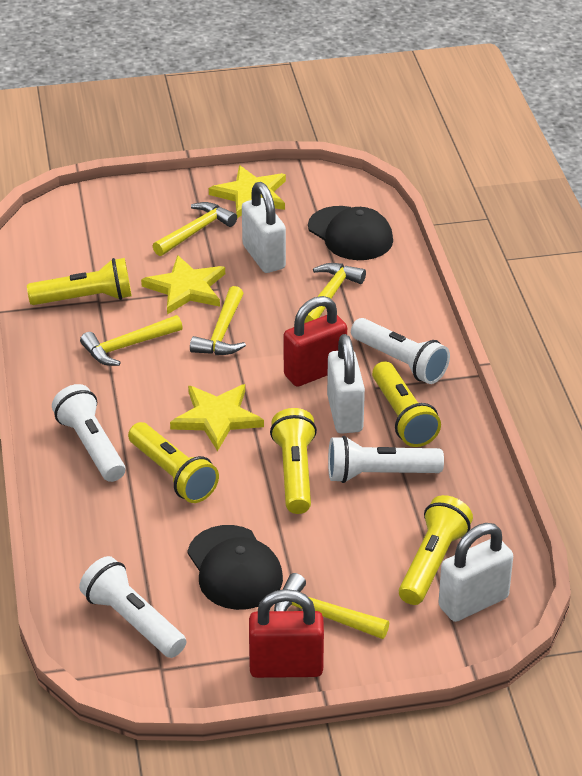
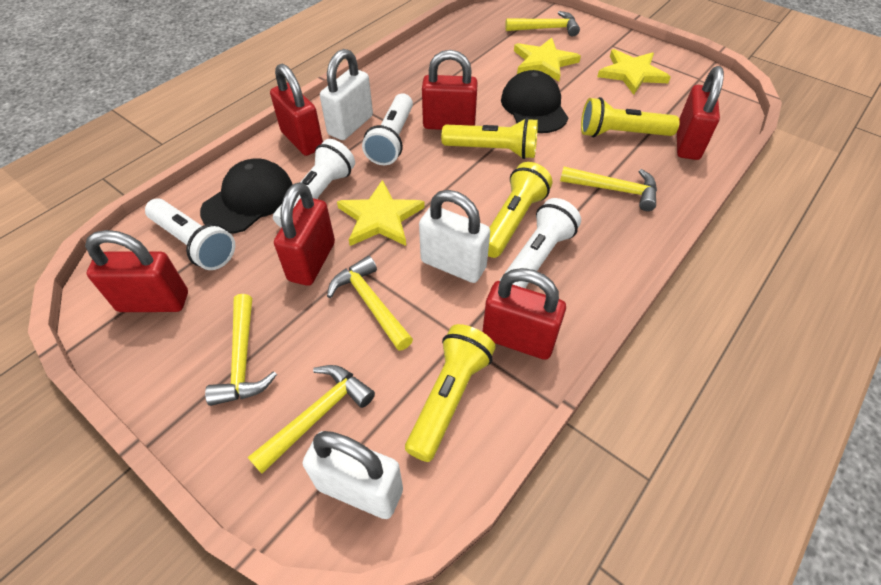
red padlock: 2 -> 6
yellow flashlight: 5 -> 4

